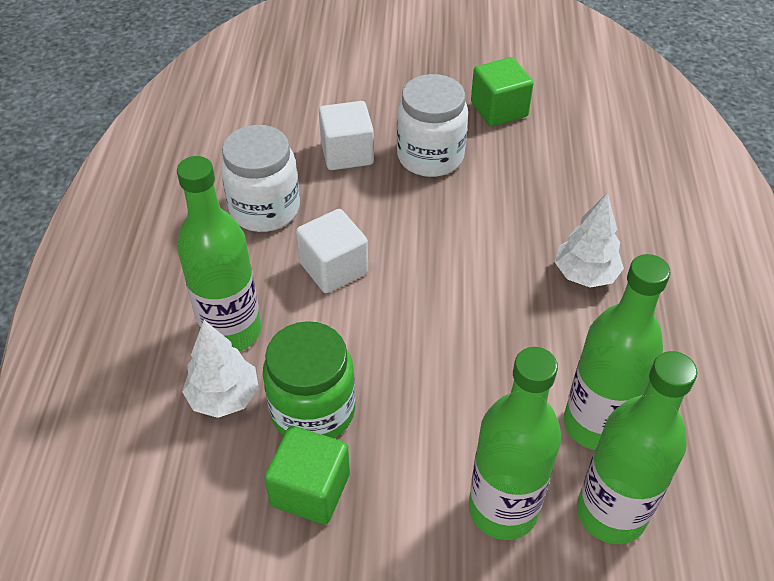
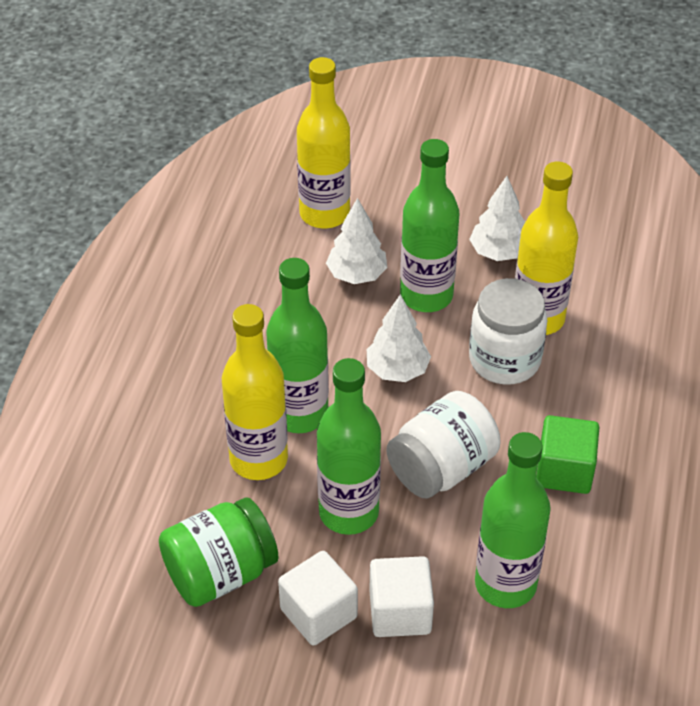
green cube: 2 -> 1
white tree: 2 -> 3
yellow bottle: 0 -> 3

